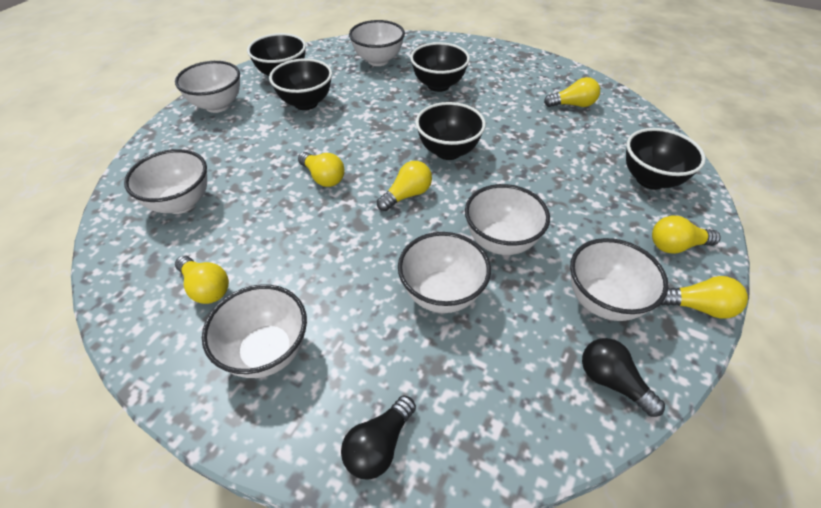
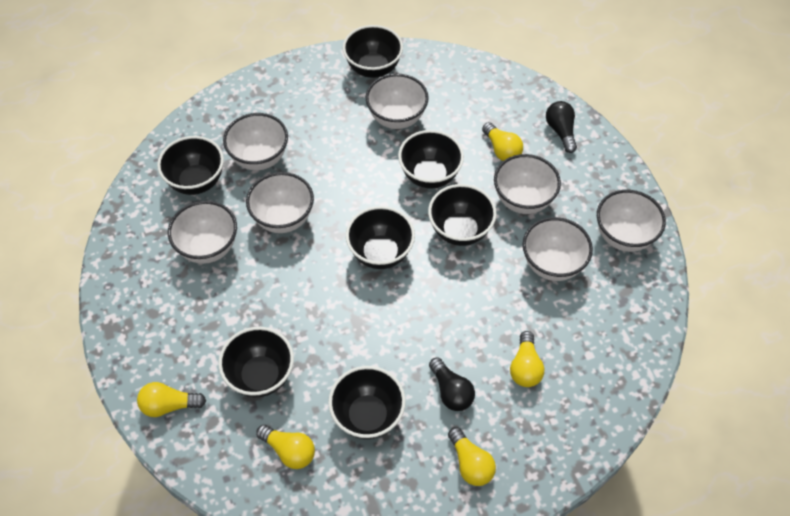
black bowl: 5 -> 7
yellow light bulb: 6 -> 5

